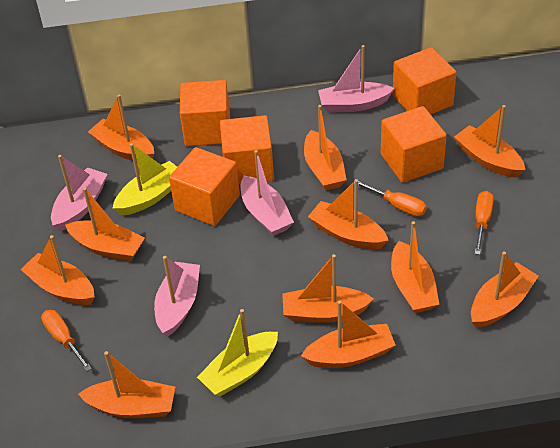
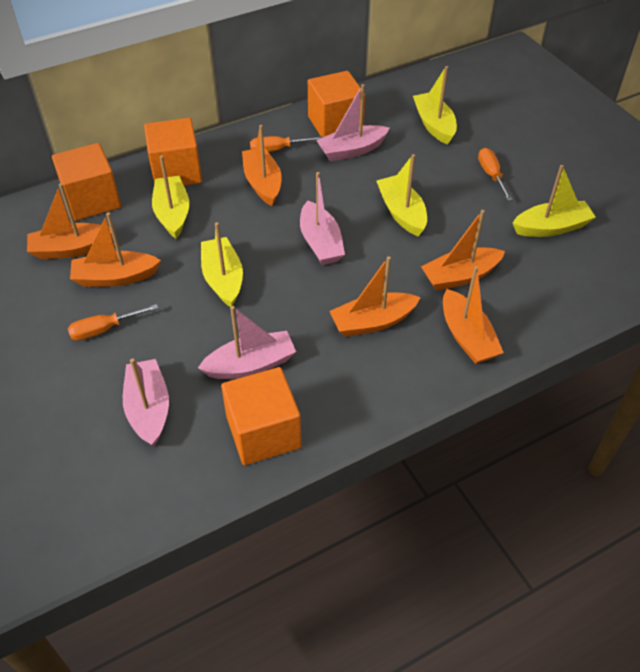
orange boat: 11 -> 6
orange cube: 5 -> 4
yellow boat: 2 -> 5

